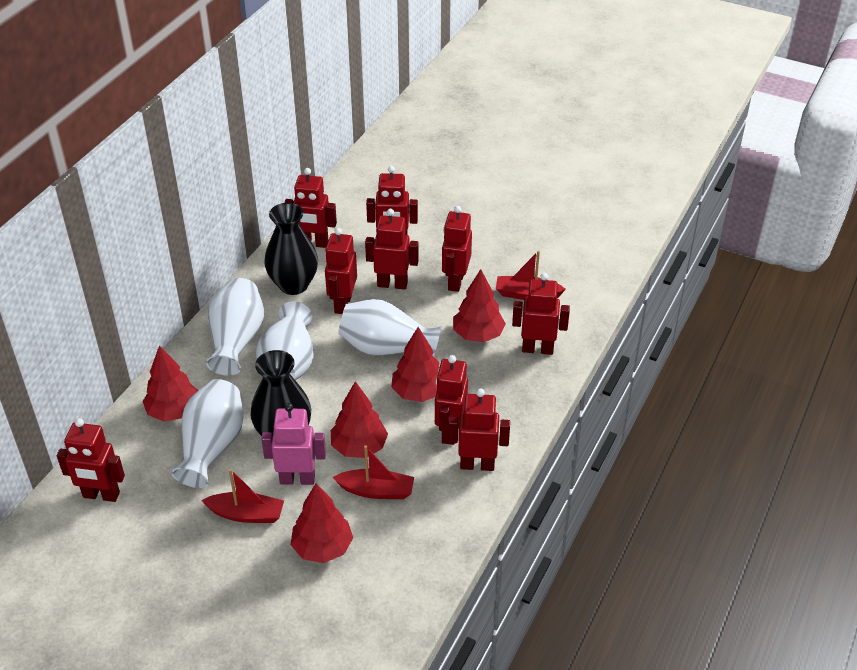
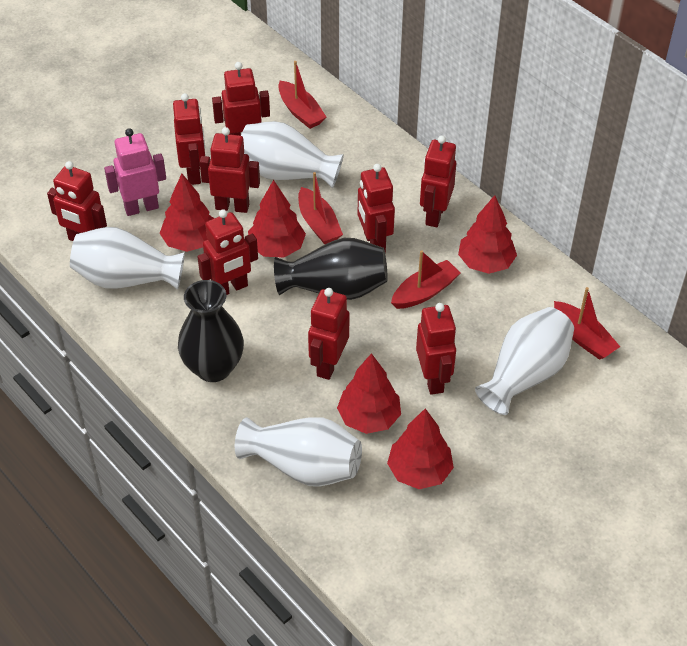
red boat: 3 -> 4

